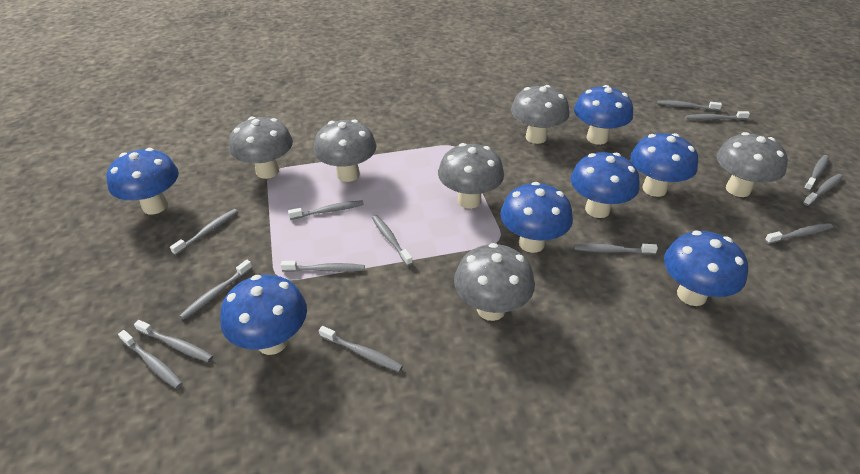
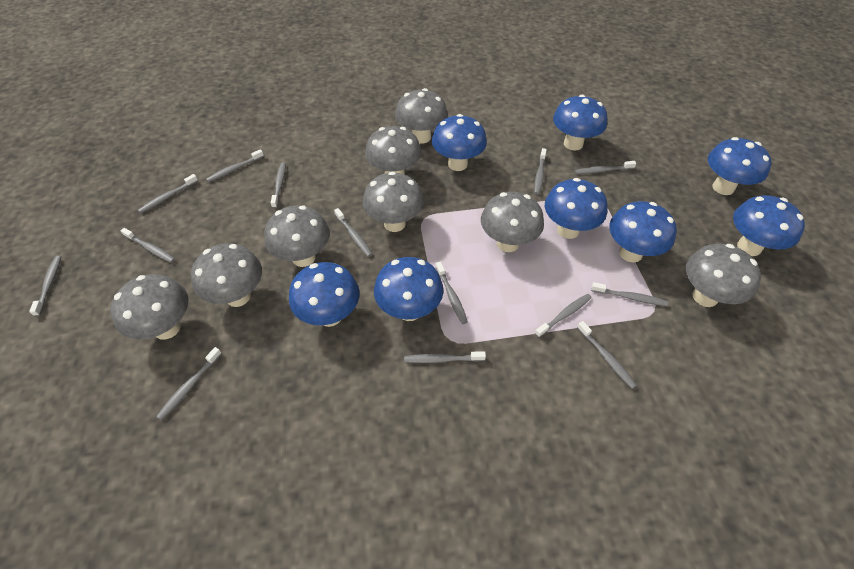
blue mushroom: 7 -> 8
grey mushroom: 6 -> 8

